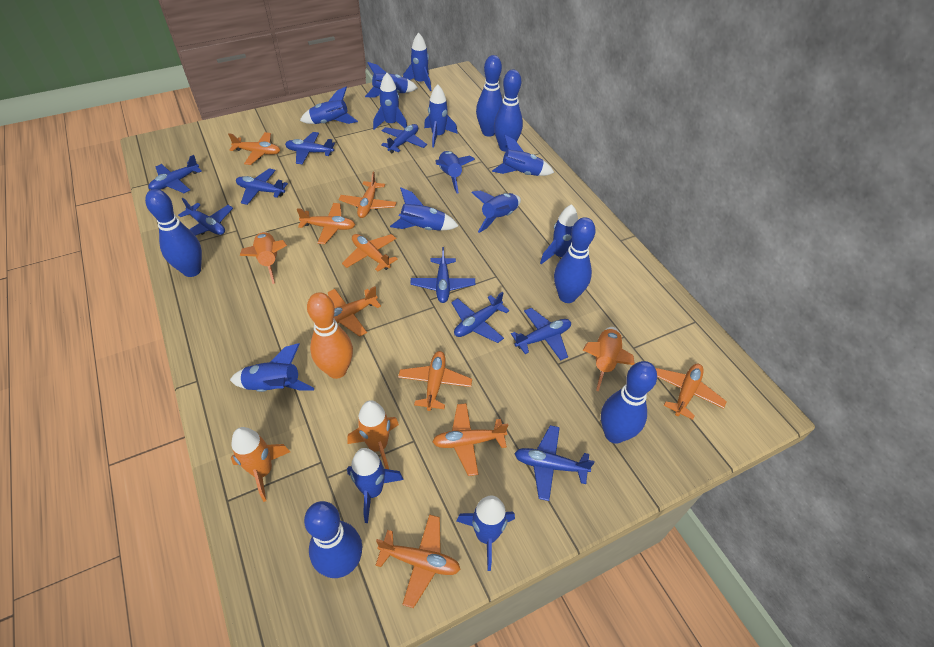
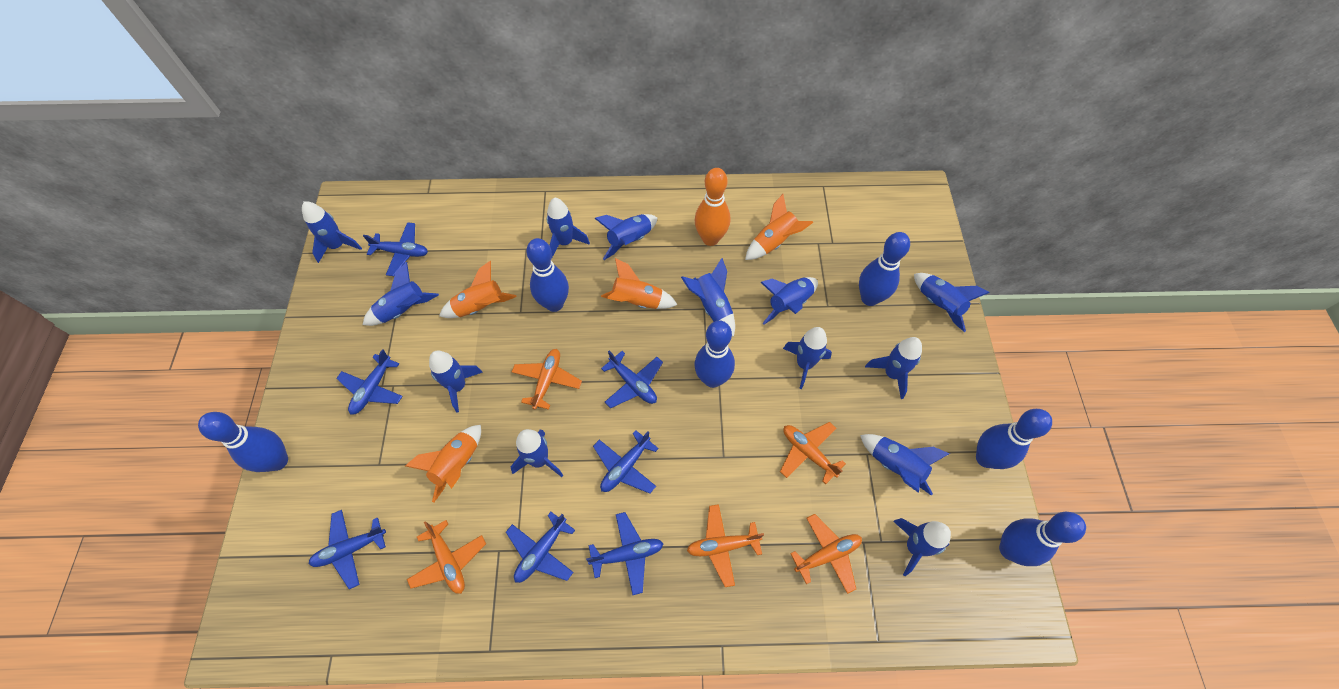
blue plane: 9 -> 7
orange plane: 9 -> 5

